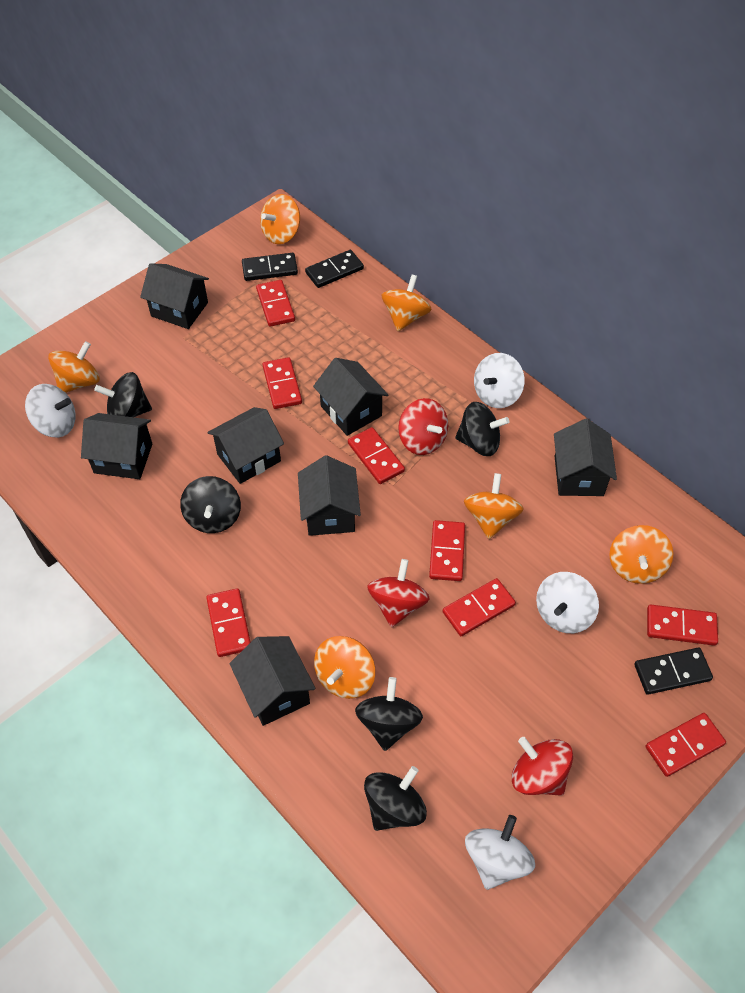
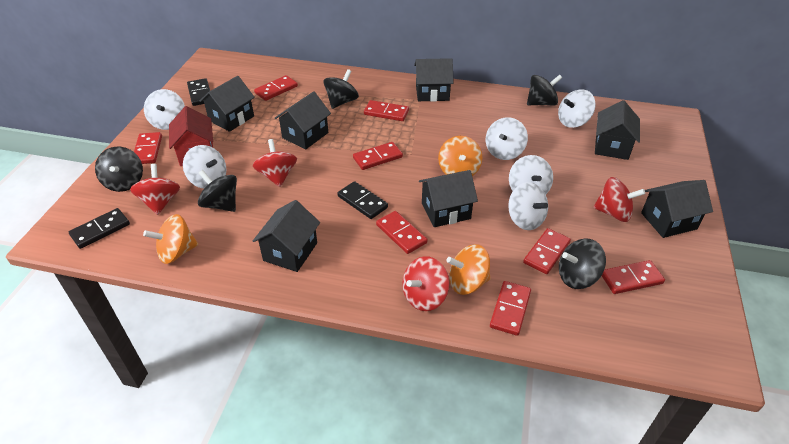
orange spinning top: 6 -> 3
red house: 0 -> 1
red spinning top: 3 -> 4
white spinning top: 4 -> 6

